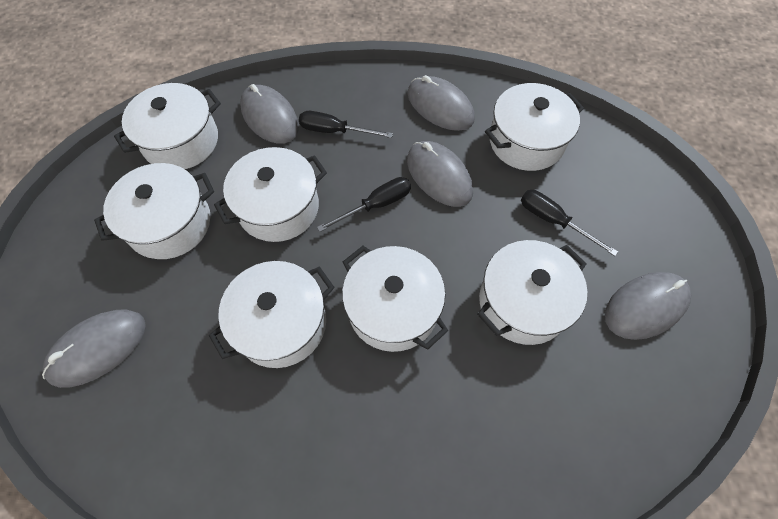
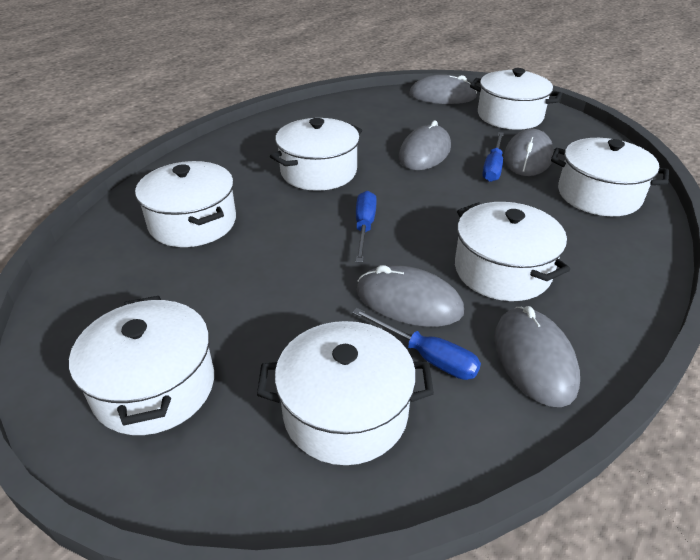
black screwdriver: 3 -> 0
blue screwdriver: 0 -> 3

